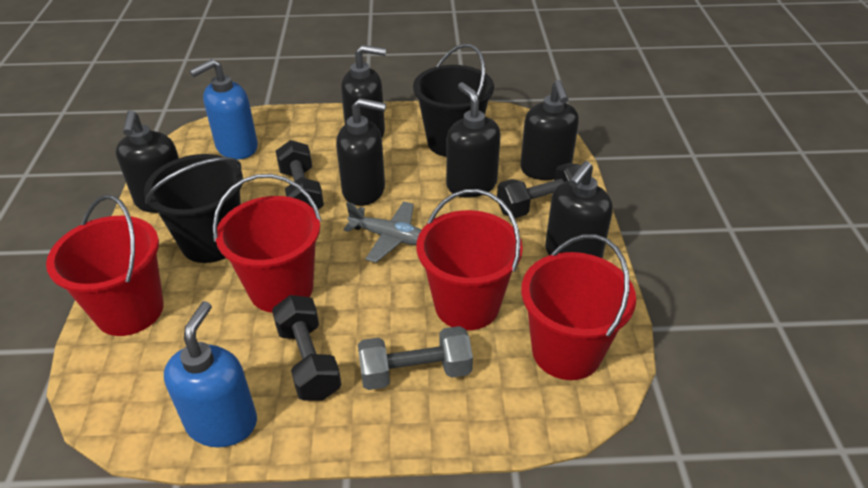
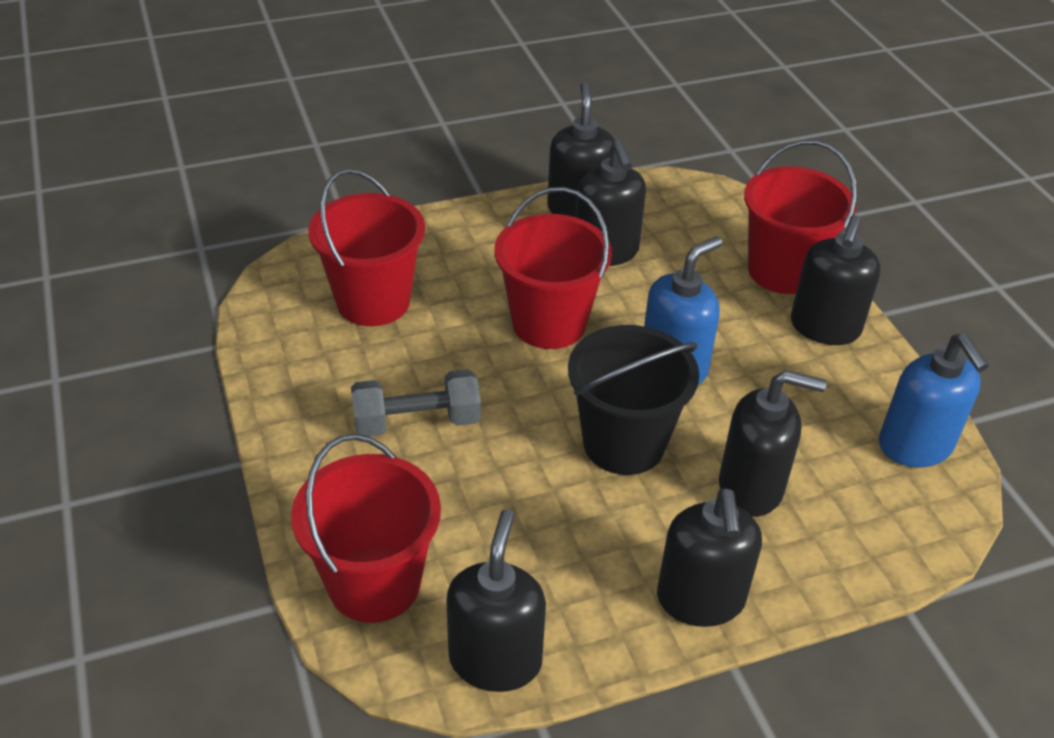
black bucket: 2 -> 1
black dumbbell: 3 -> 0
grey plane: 1 -> 0

